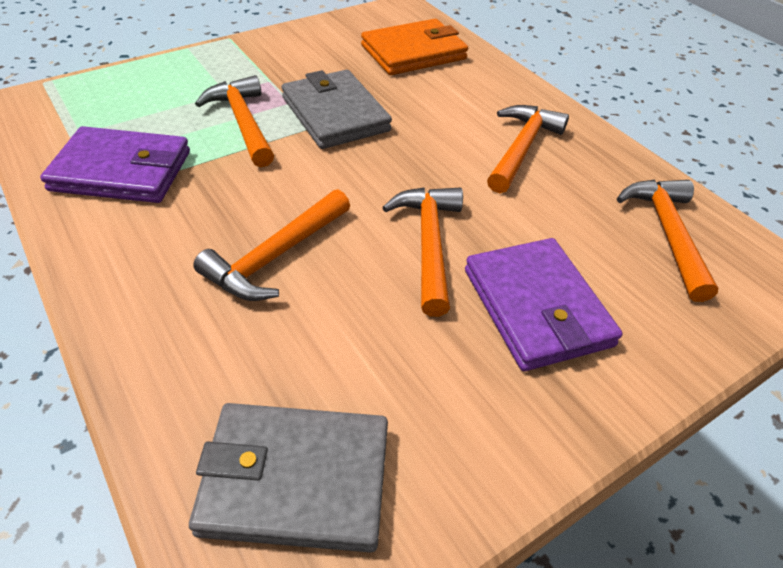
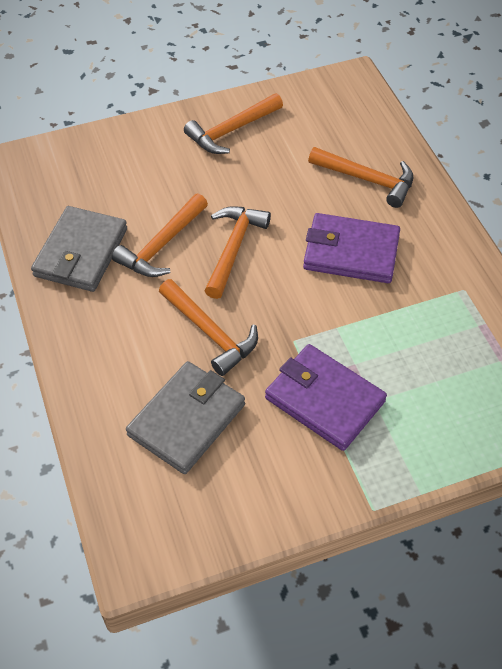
orange wallet: 1 -> 0

